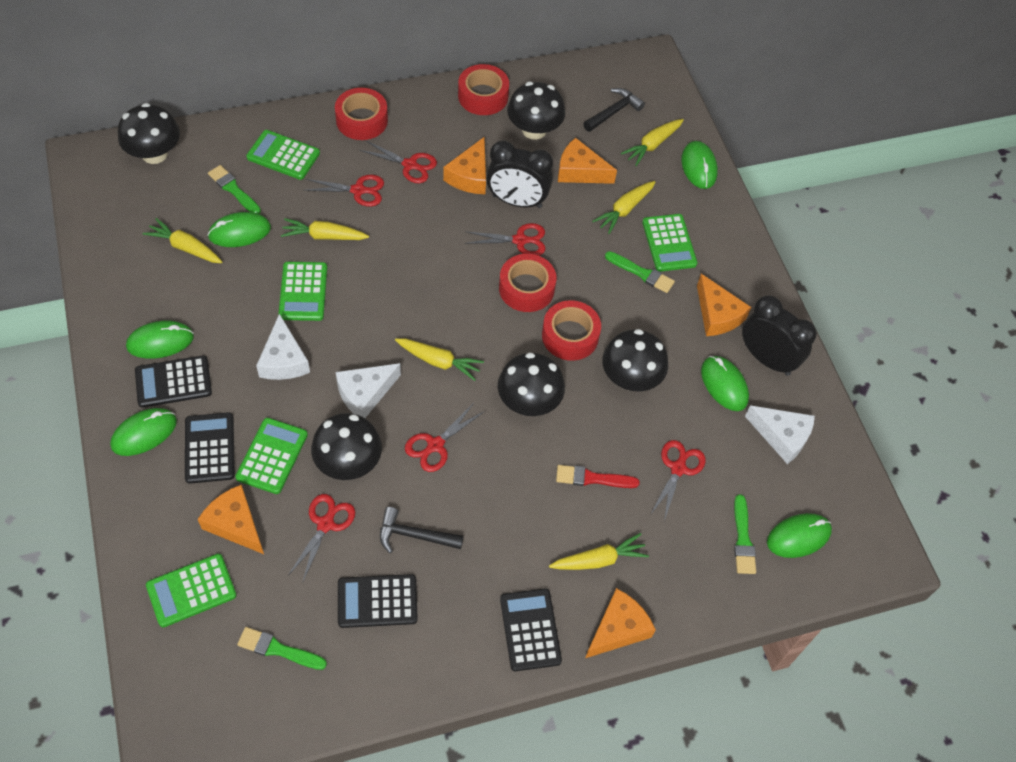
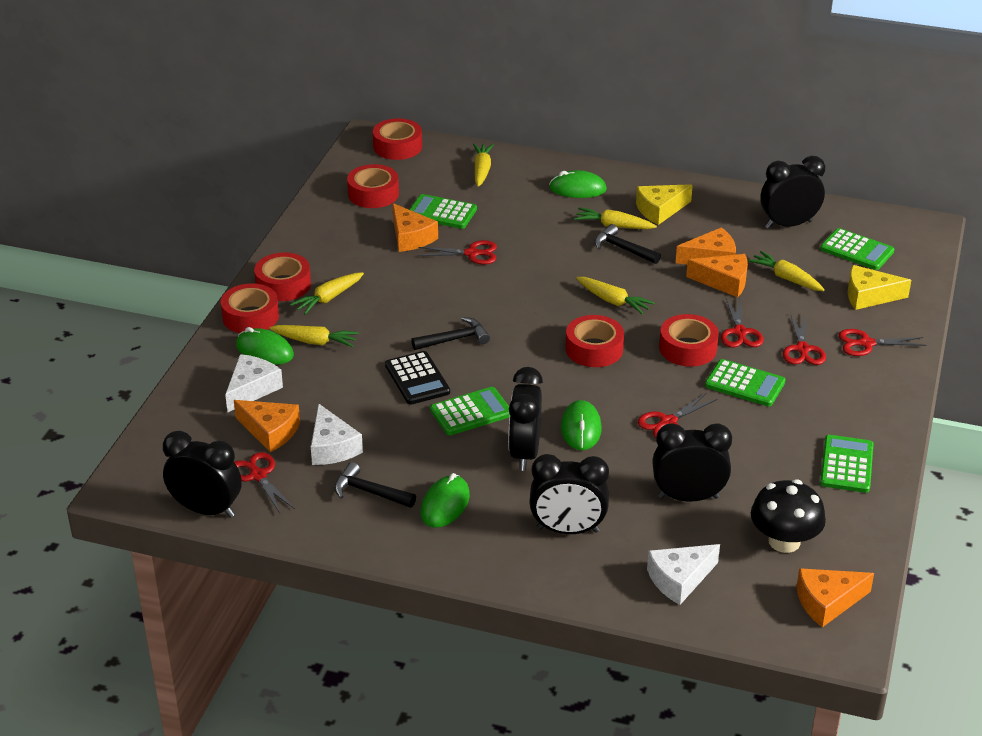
black calculator: 4 -> 1
black clock: 2 -> 5
black hammer: 2 -> 3
black mushroom: 5 -> 1
green brush: 4 -> 0
green mouse: 6 -> 4
red brush: 1 -> 0
red tape: 4 -> 6
yellow cheese: 0 -> 2

